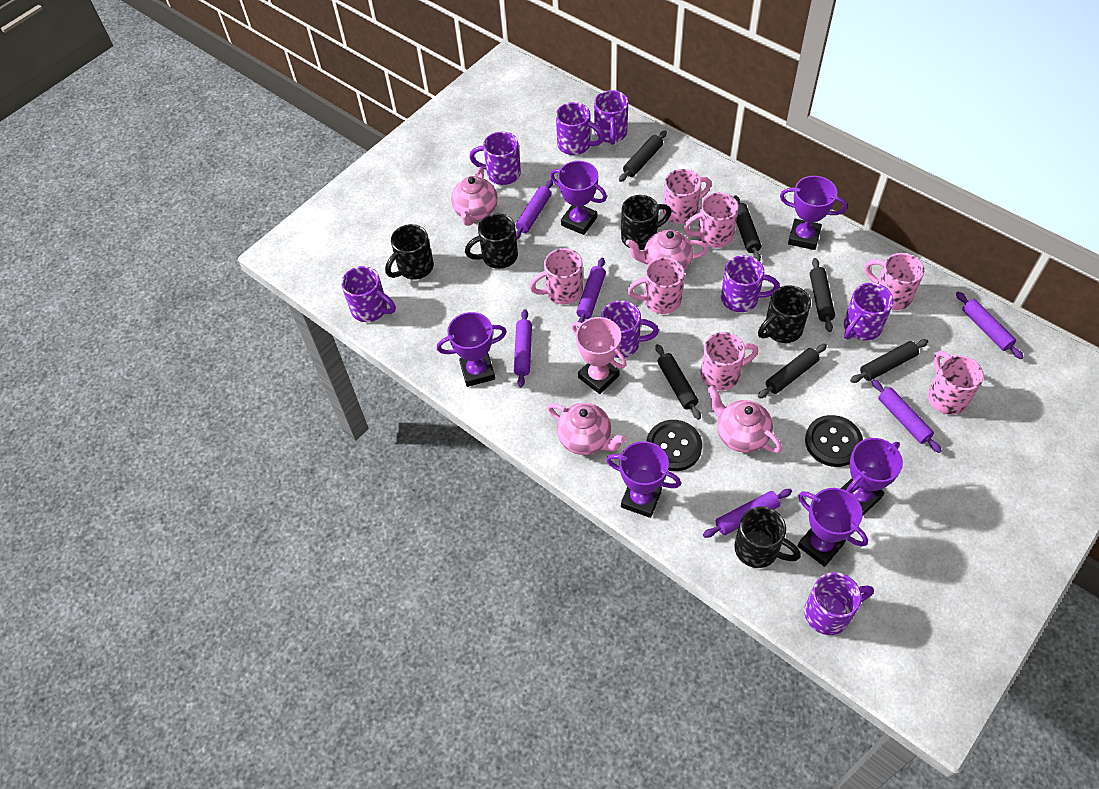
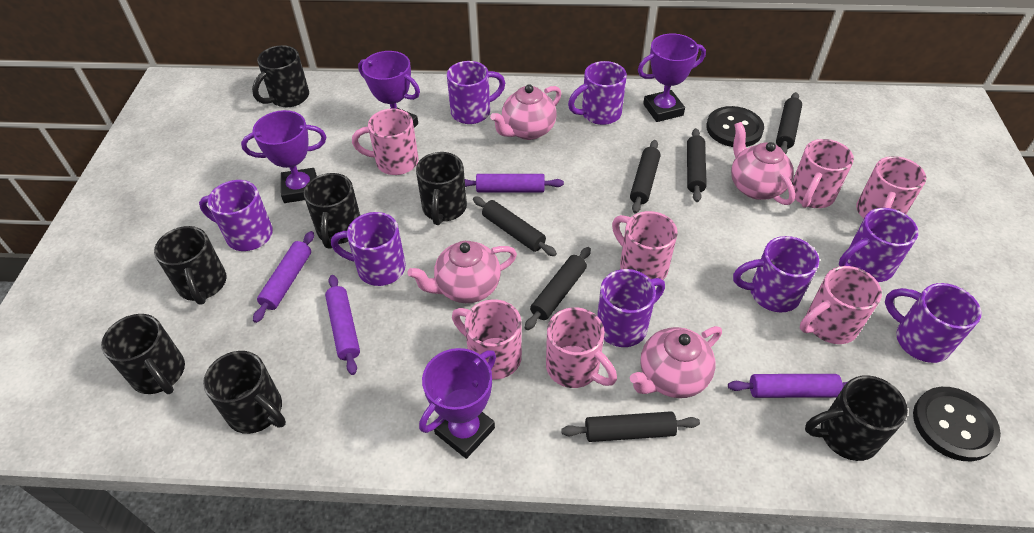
black mug: 5 -> 7
pink trophy: 1 -> 0
purple rolling pin: 6 -> 4
purple trophy: 6 -> 4

